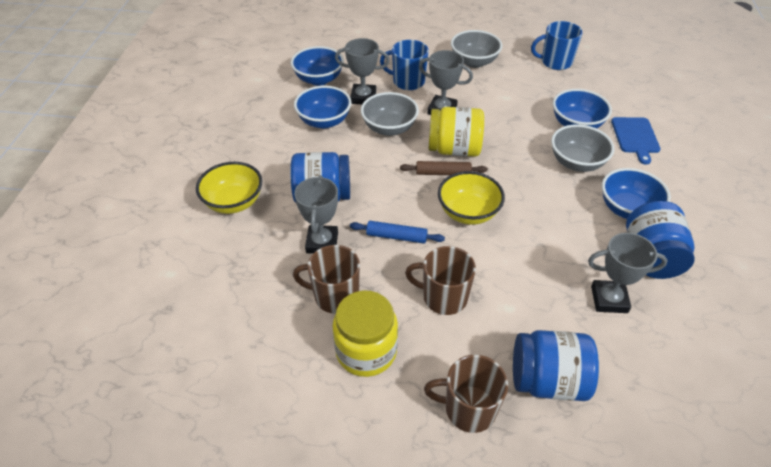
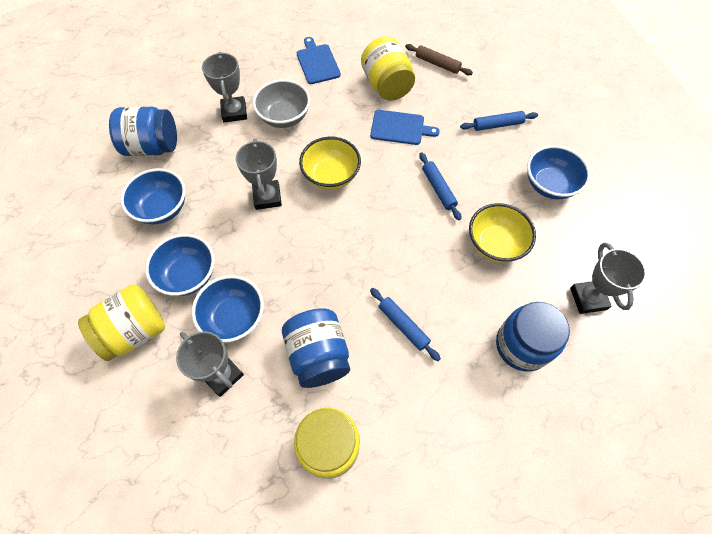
blue cutting board: 1 -> 2
blue mug: 2 -> 0
blue rolling pin: 1 -> 3
brown mug: 3 -> 0
grey bowl: 3 -> 1
yellow jar: 2 -> 3

